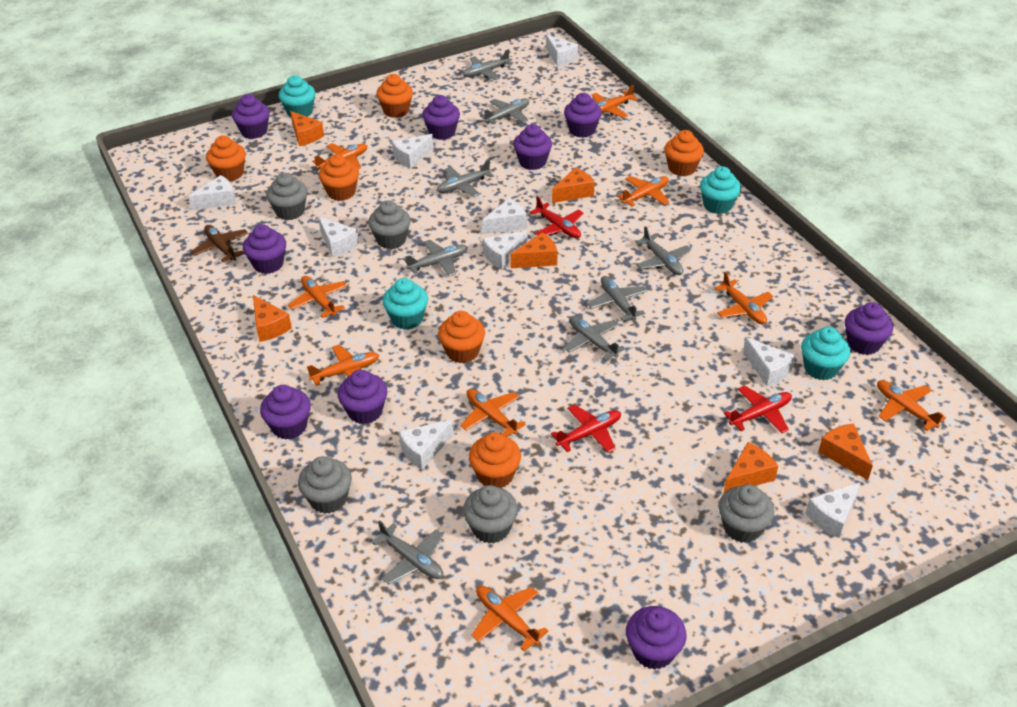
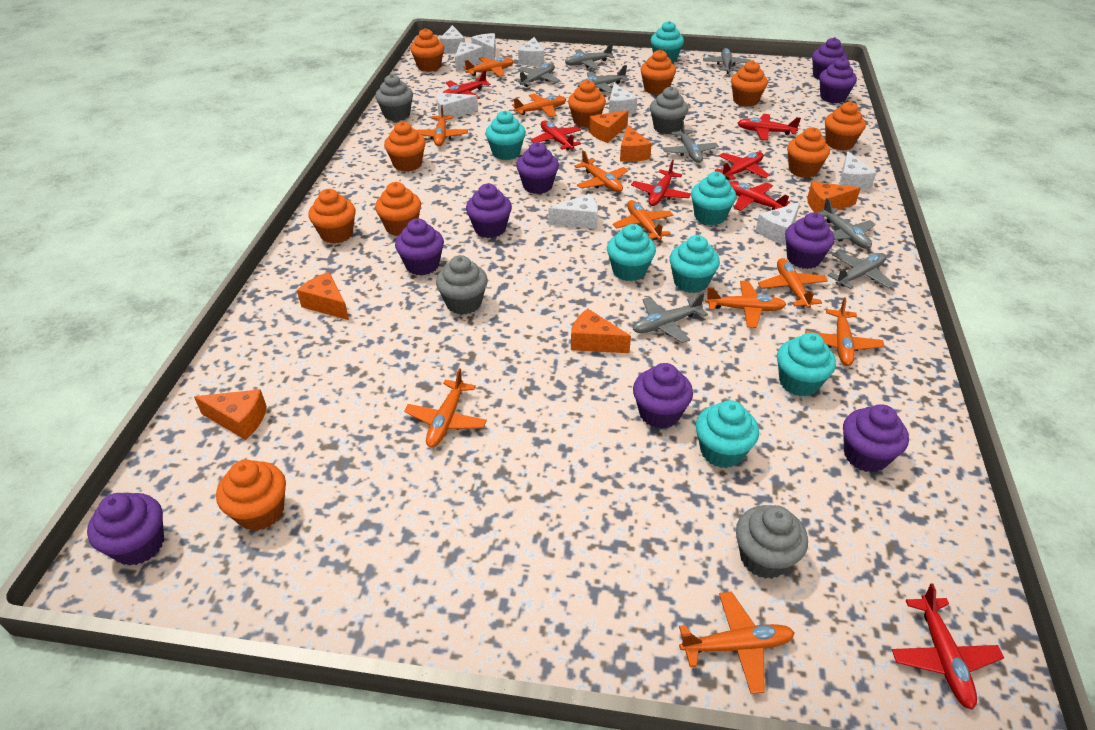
brown plane: 1 -> 0
grey cupcake: 5 -> 4
orange cupcake: 6 -> 10
orange plane: 9 -> 10
red plane: 3 -> 7
turquoise cupcake: 4 -> 7

